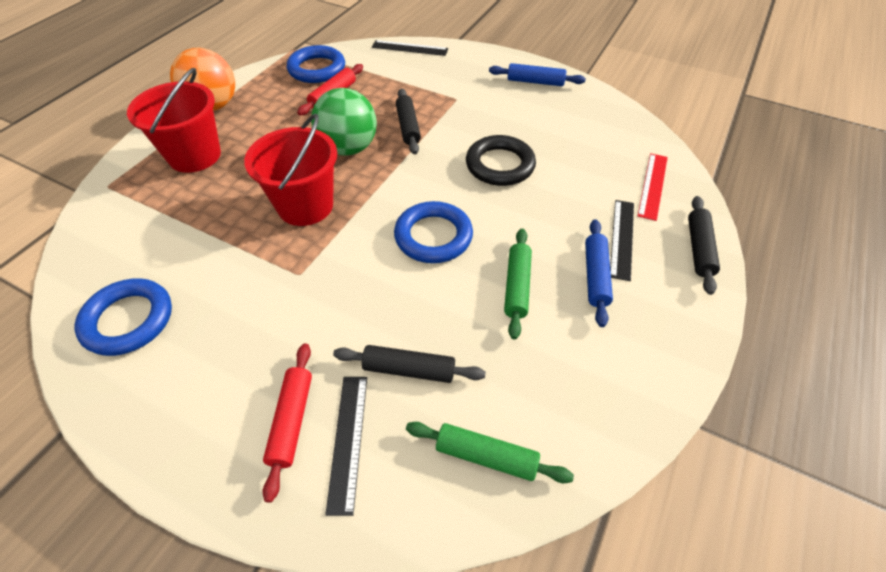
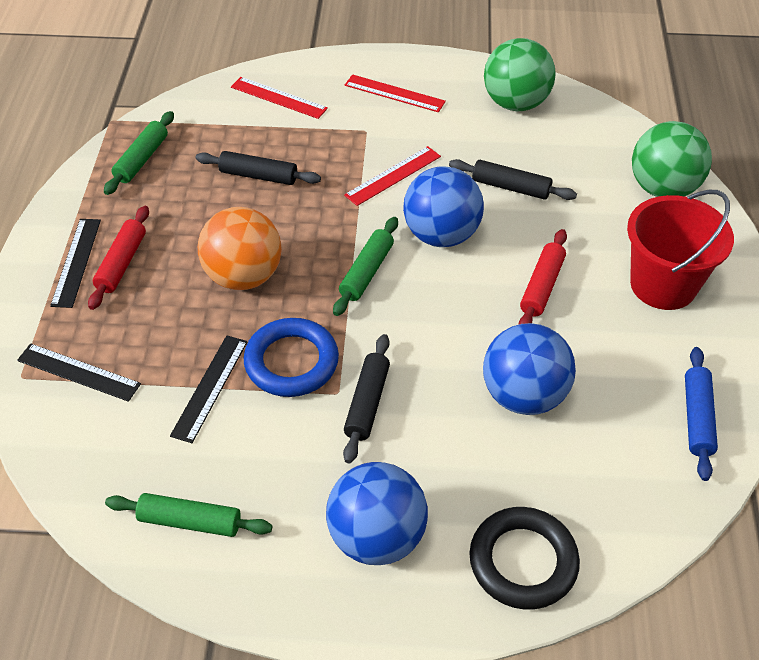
blue ball: 0 -> 3
blue ring: 3 -> 1
blue rolling pin: 2 -> 1
green ball: 1 -> 2
green rolling pin: 2 -> 3
red bucket: 2 -> 1
red ruler: 1 -> 3

